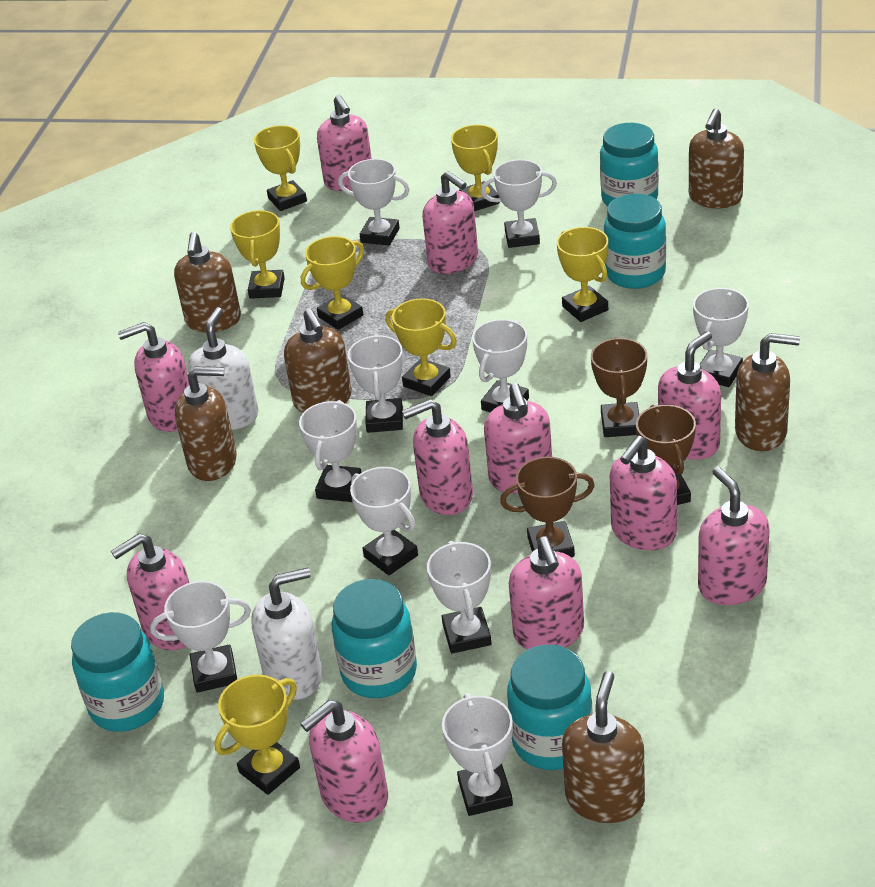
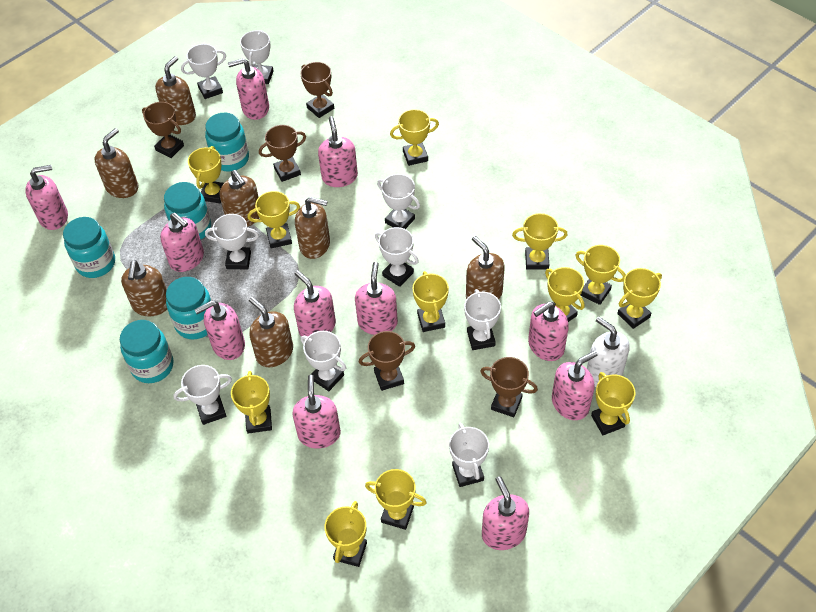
brown soap dispenser: 6 -> 7
brown trophy: 3 -> 5
white soap dispenser: 2 -> 1
white trophy: 10 -> 9
yellow trophy: 7 -> 12

